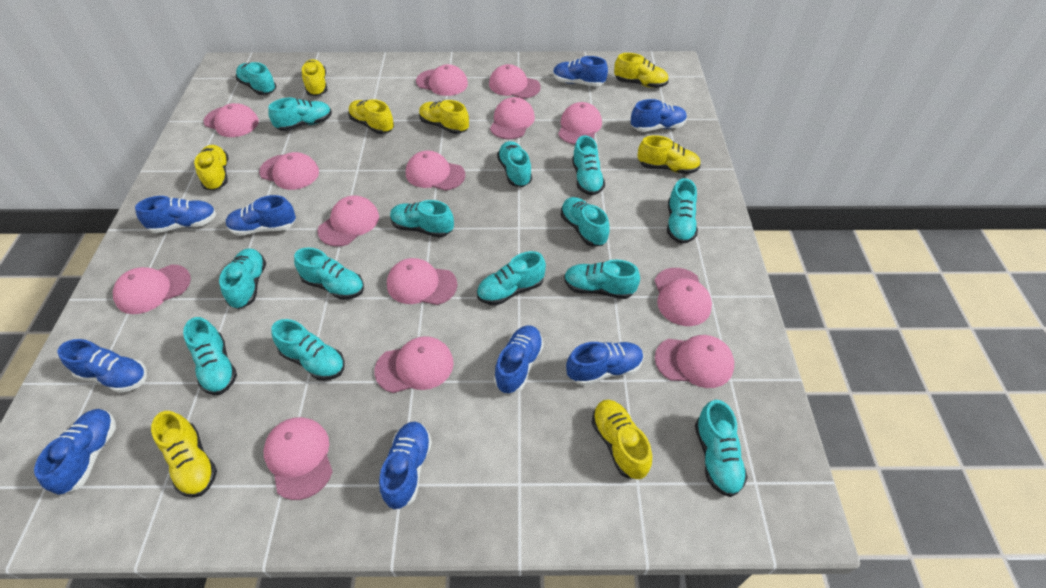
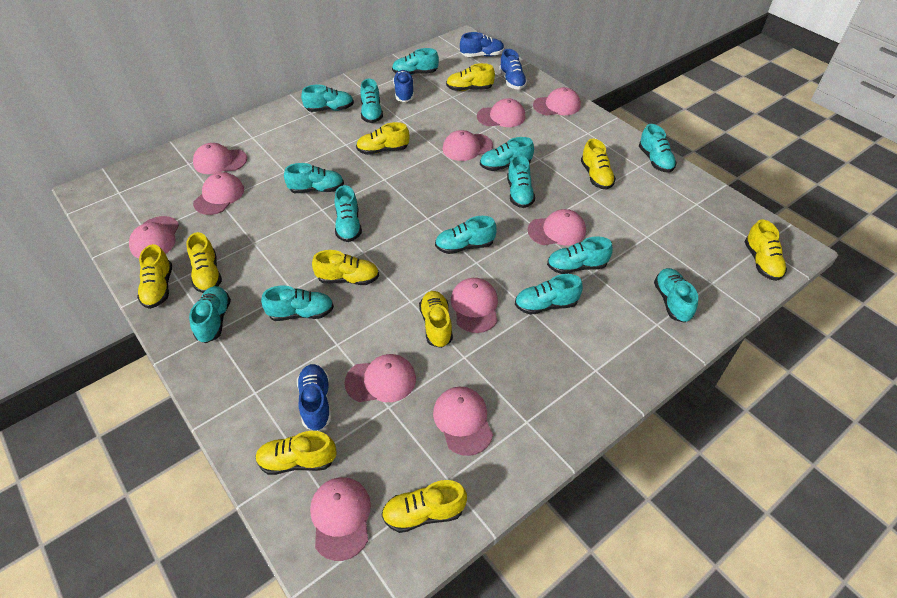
blue shoe: 9 -> 4
pink cap: 14 -> 11
yellow shoe: 8 -> 10

